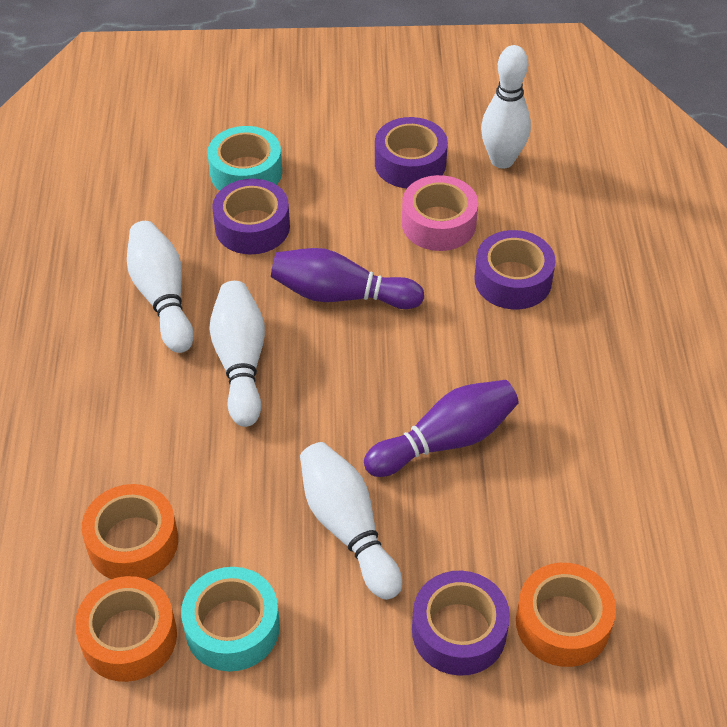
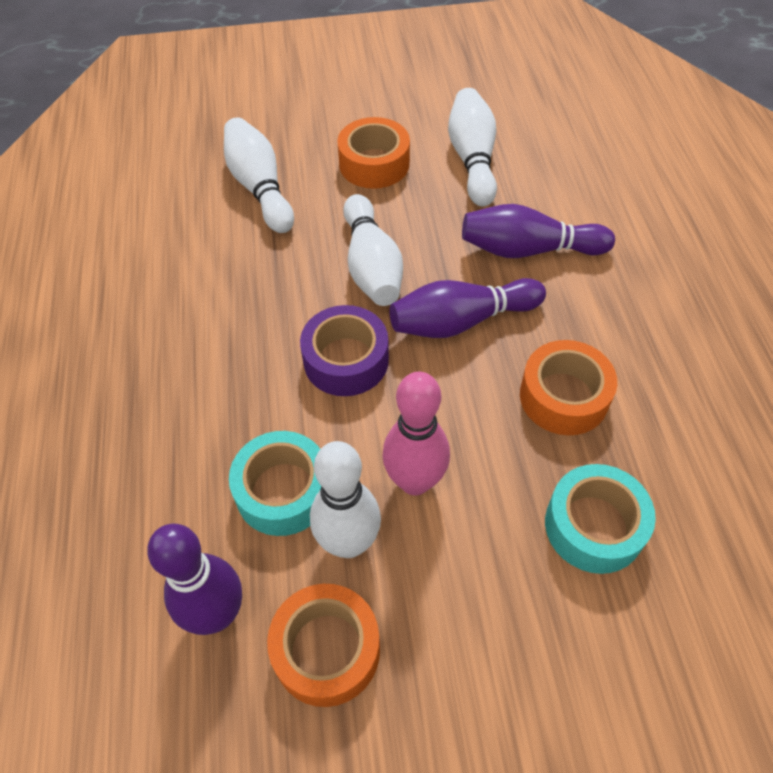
pink bowling pin: 0 -> 1
pink tape: 1 -> 0
purple bowling pin: 2 -> 3
purple tape: 4 -> 1

